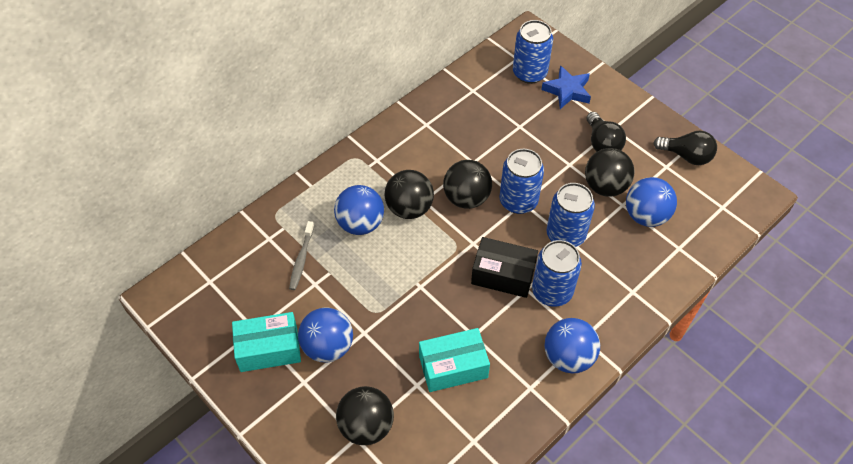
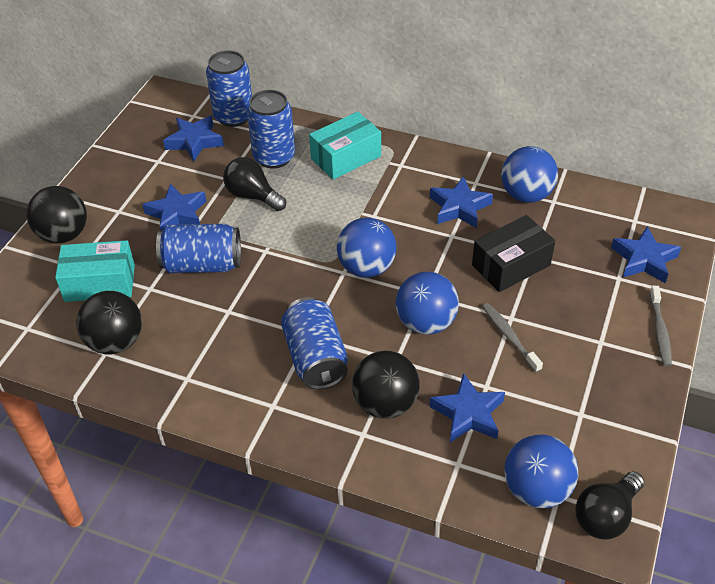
black ball: 4 -> 3
blue star: 1 -> 5
grey toothbrush: 1 -> 2

